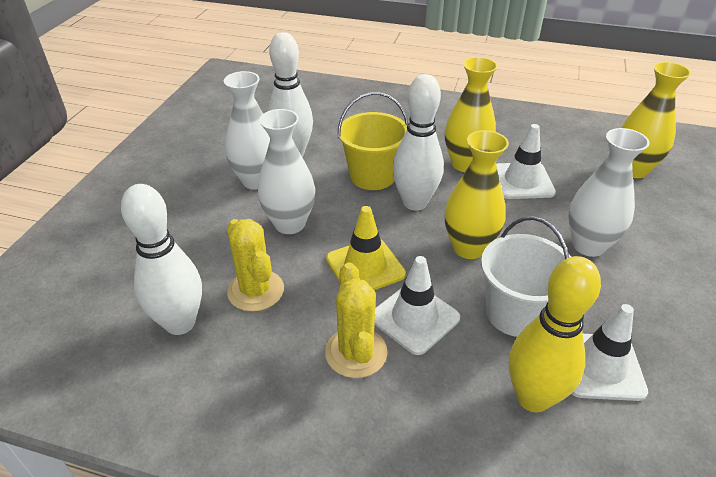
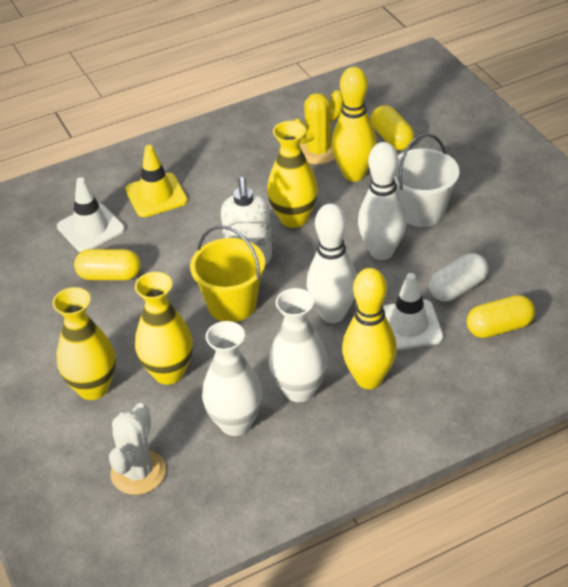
white bowling pin: 3 -> 2
white cactus: 0 -> 1
white capsule: 0 -> 1
white soap dispenser: 0 -> 1
white traffic cone: 3 -> 2
white vase: 3 -> 2
yellow bowling pin: 1 -> 2
yellow cactus: 2 -> 1
yellow capsule: 0 -> 3

